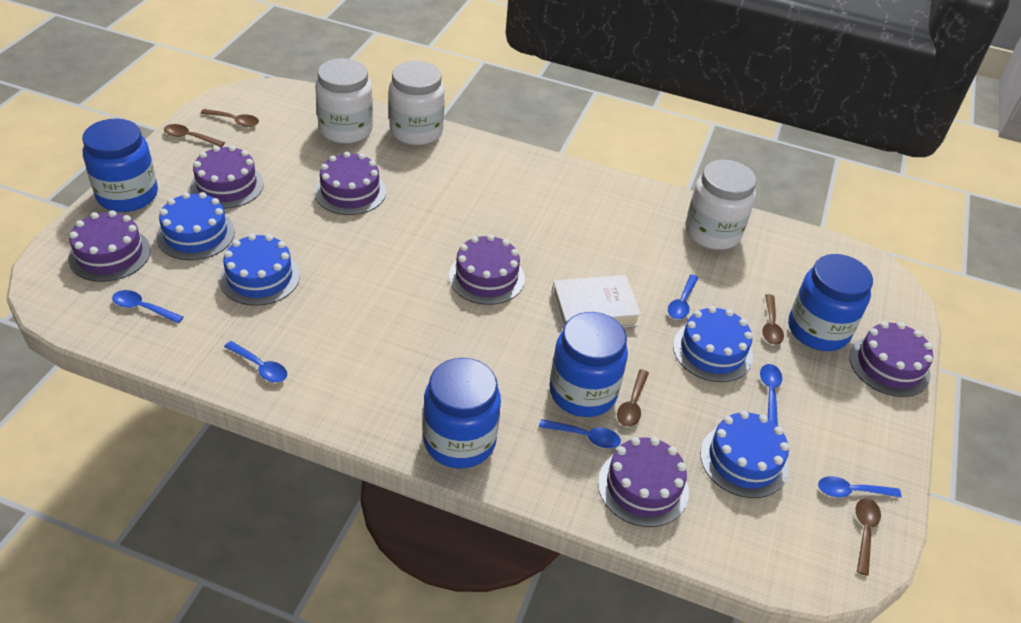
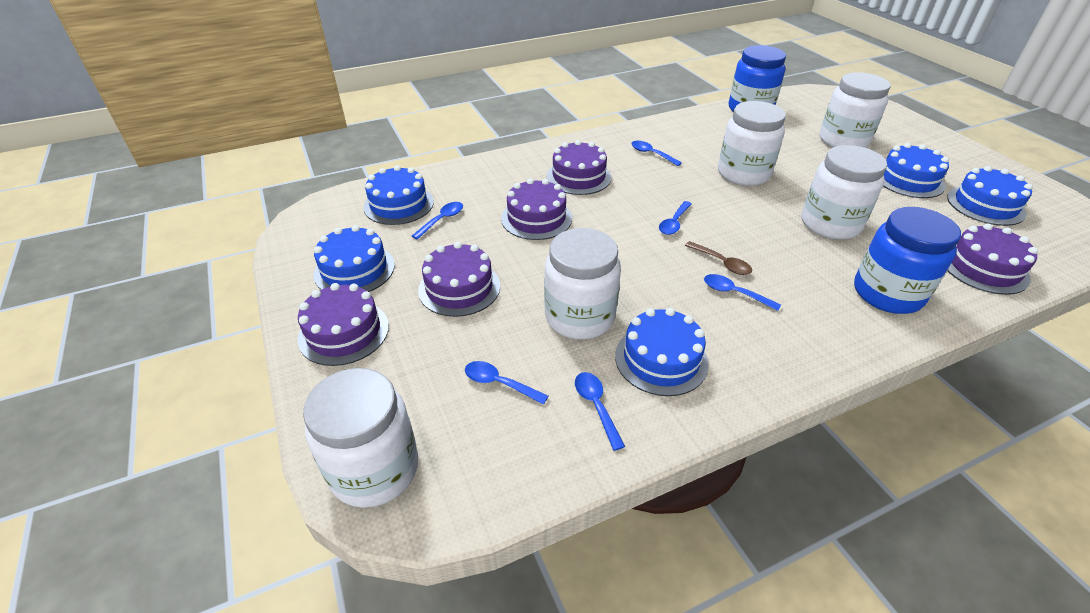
blue cake: 4 -> 5
blue jar: 4 -> 2
brown spoon: 5 -> 1
purple cake: 6 -> 5
white book: 1 -> 0
white jar: 3 -> 5

